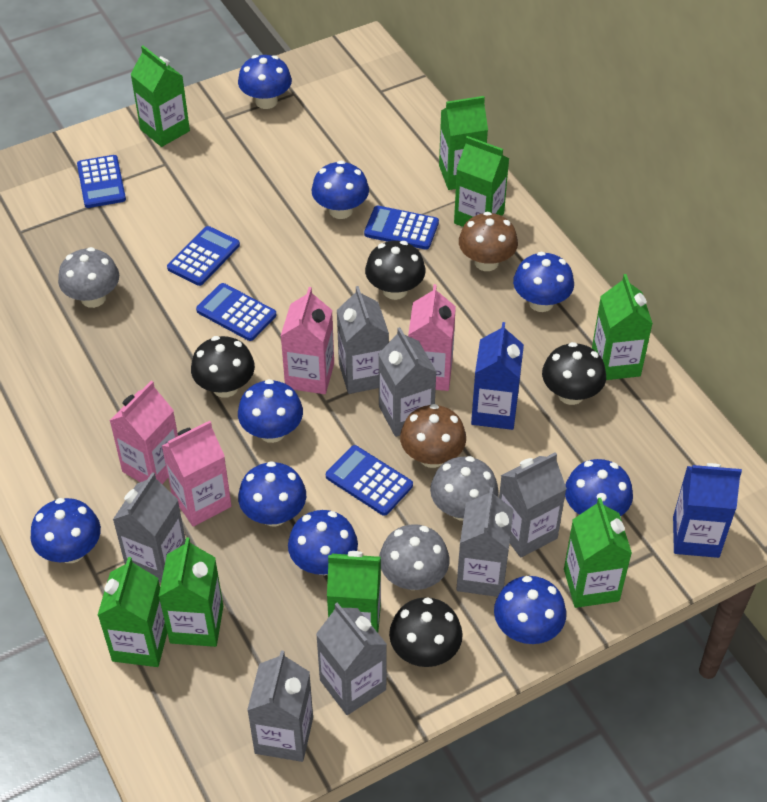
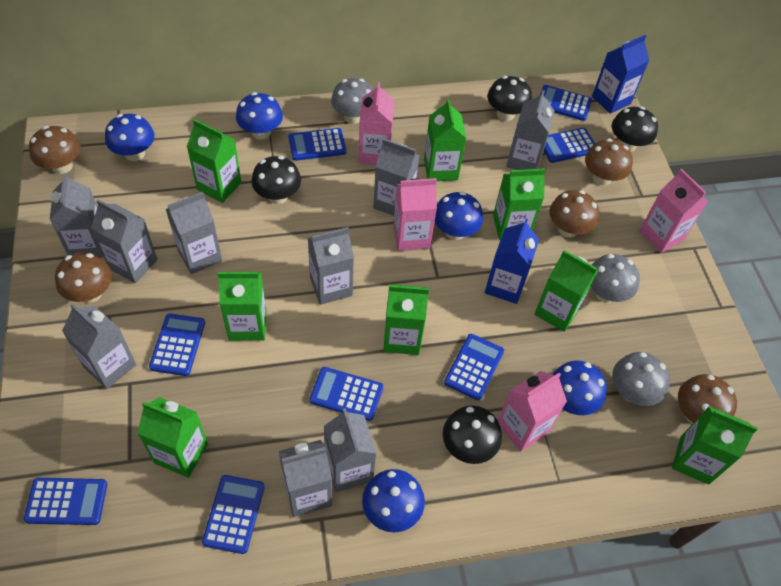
blue calculator: 5 -> 8
blue mushroom: 9 -> 5
brown mushroom: 2 -> 5
grey carton: 7 -> 9

